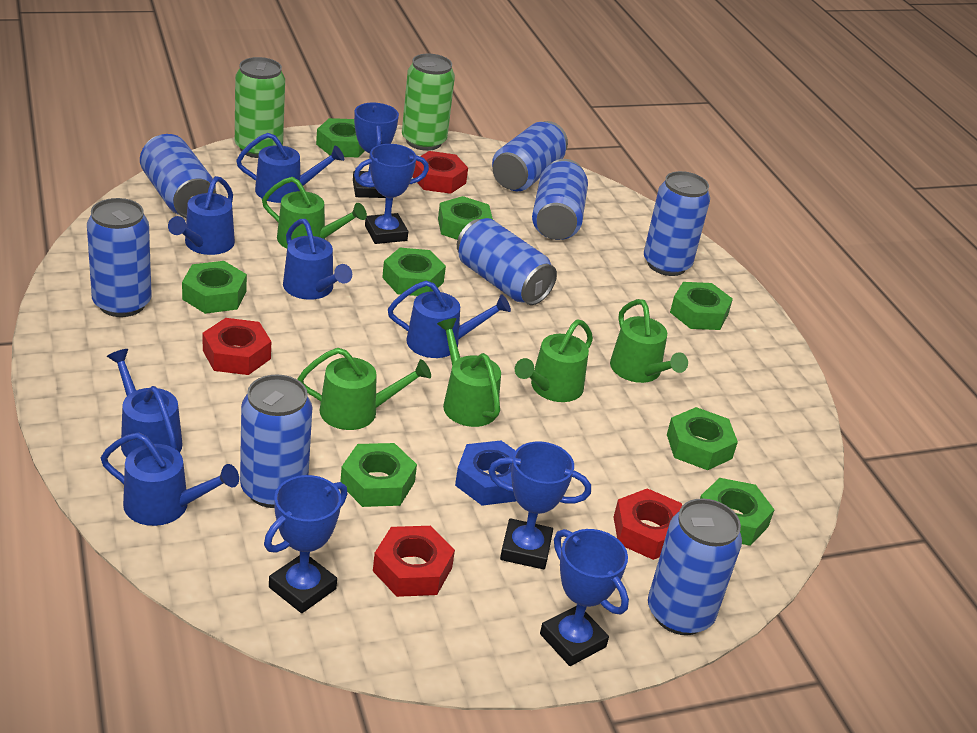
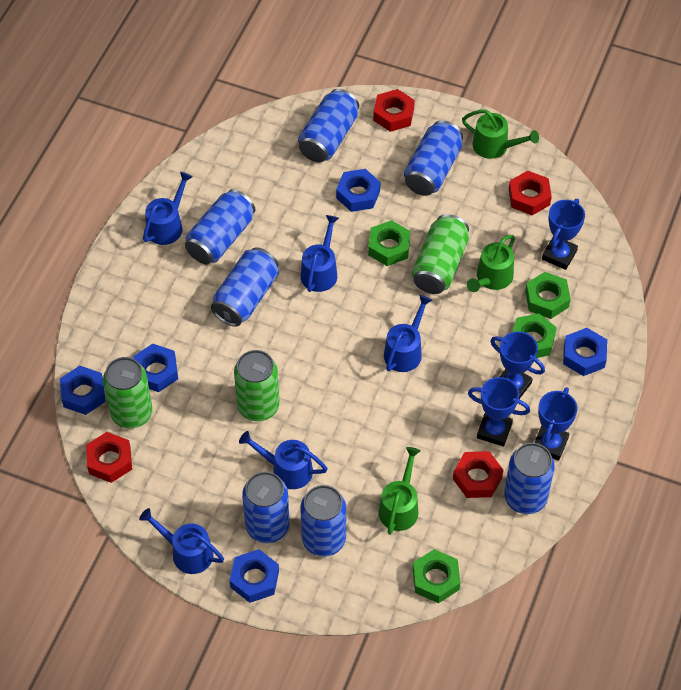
blue can: 8 -> 7
blue nut: 1 -> 5
blue trophy: 5 -> 4
blue watering can: 6 -> 5
green can: 2 -> 3
green nut: 8 -> 4
green watering can: 5 -> 3

